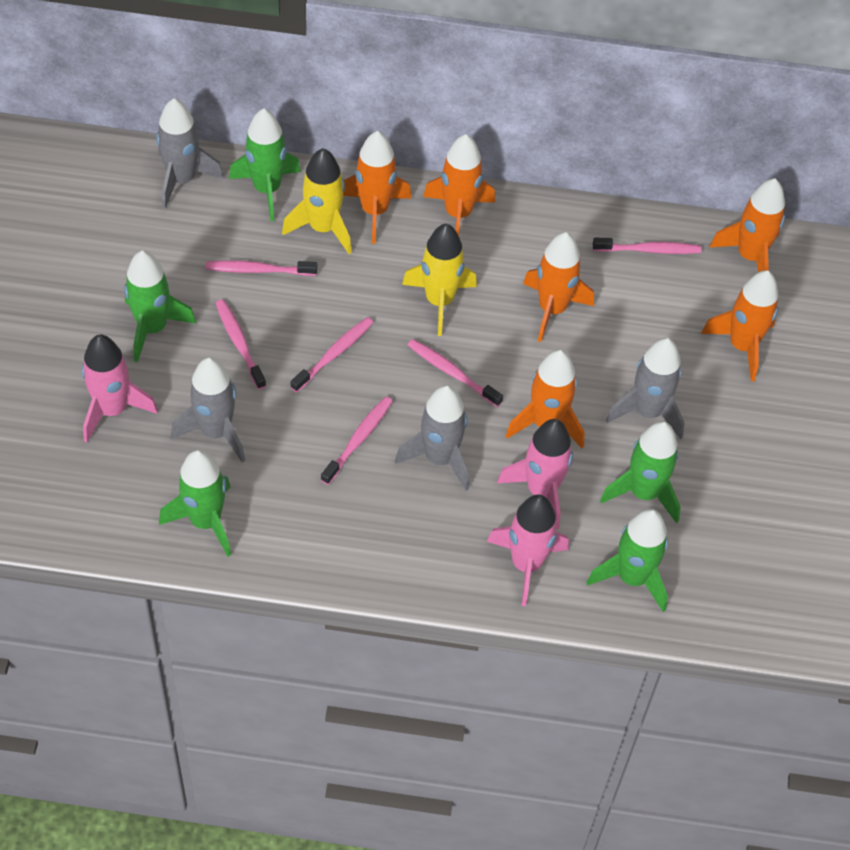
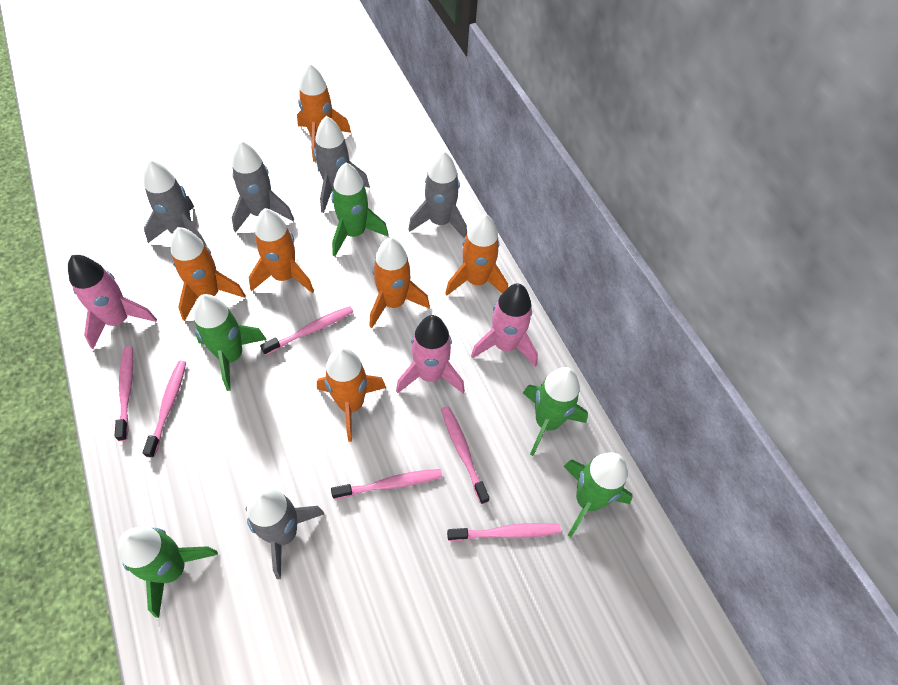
grey rocket: 4 -> 5
yellow rocket: 2 -> 0

